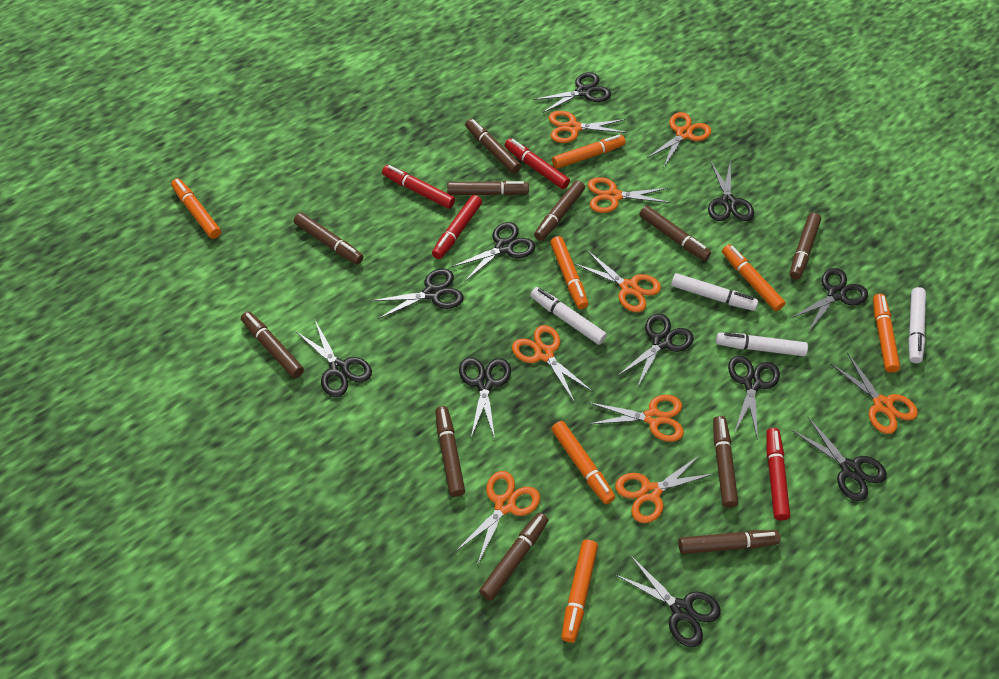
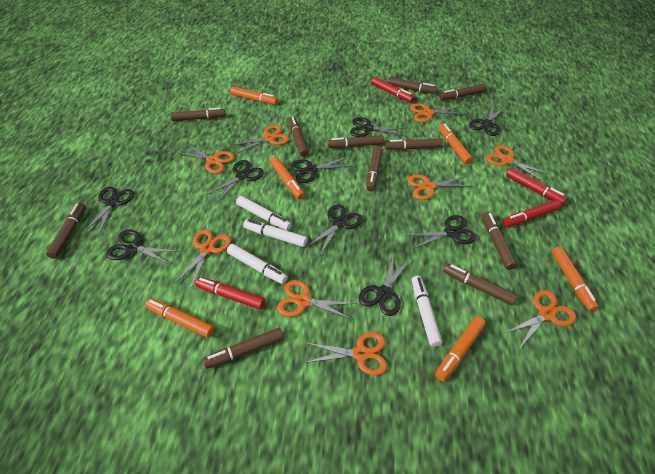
black scissors: 11 -> 9
orange marker: 7 -> 6

